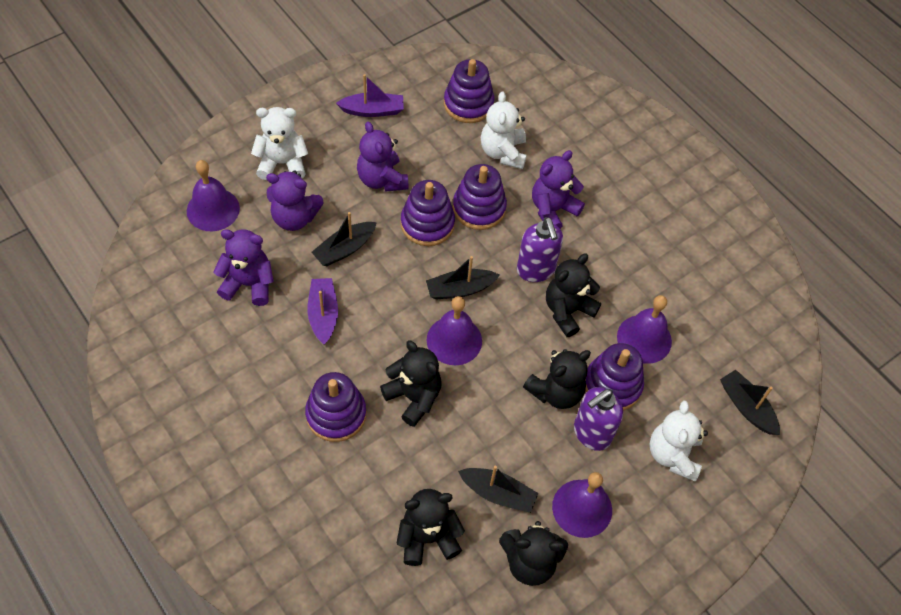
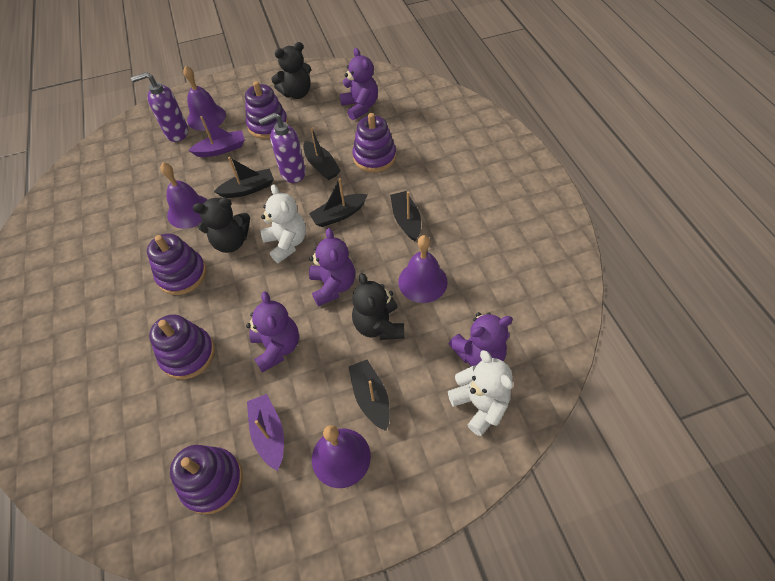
black boat: 4 -> 5
black teddy bear: 5 -> 3
white teddy bear: 3 -> 2

